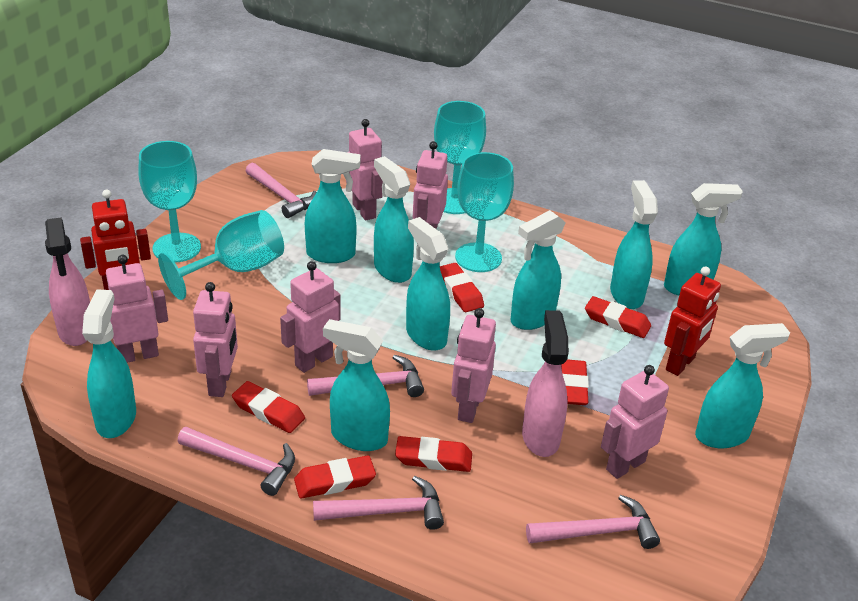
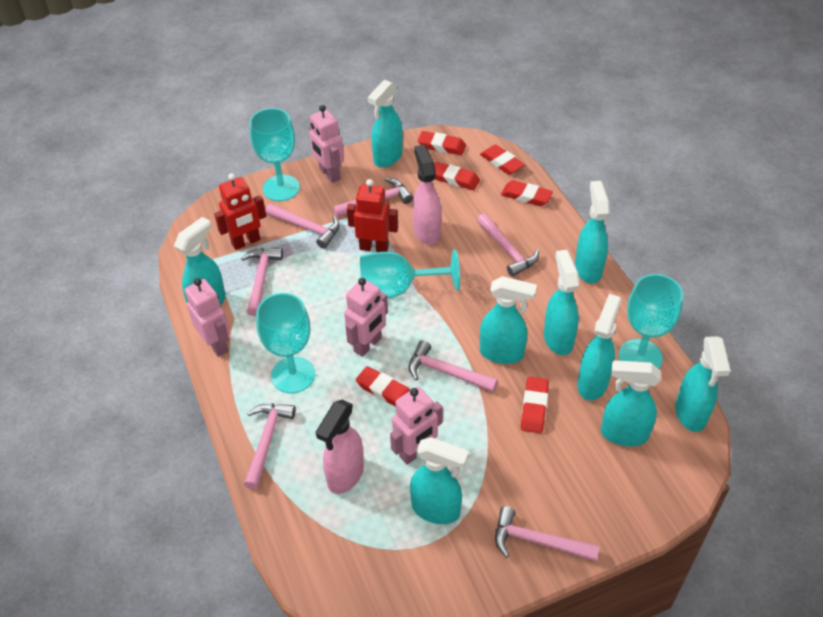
pink hammer: 5 -> 7
pink robot: 7 -> 4

